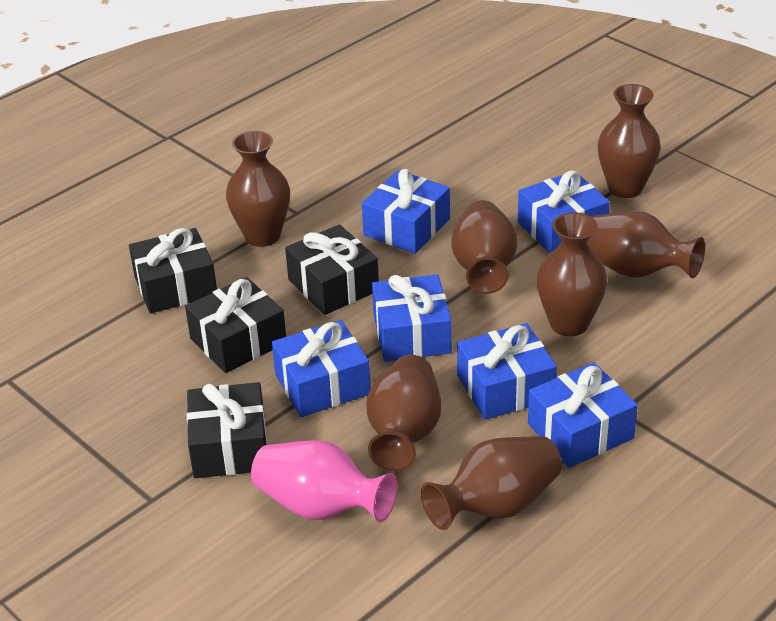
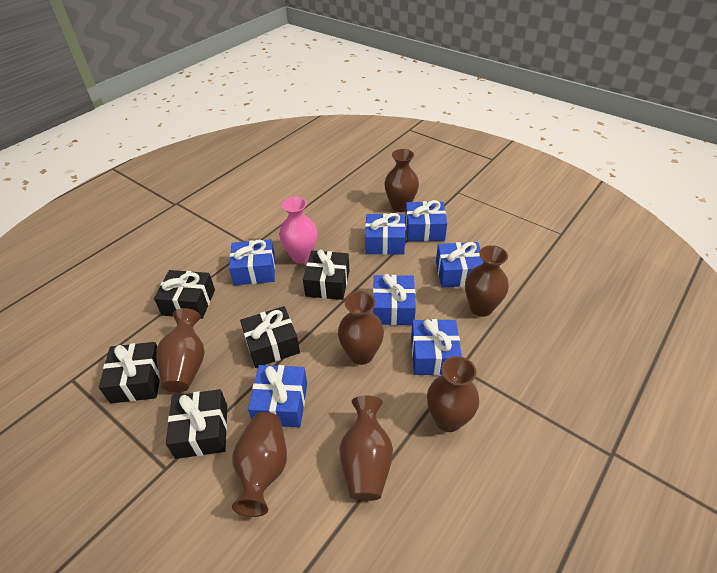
black gift: 4 -> 5
blue gift: 6 -> 7

